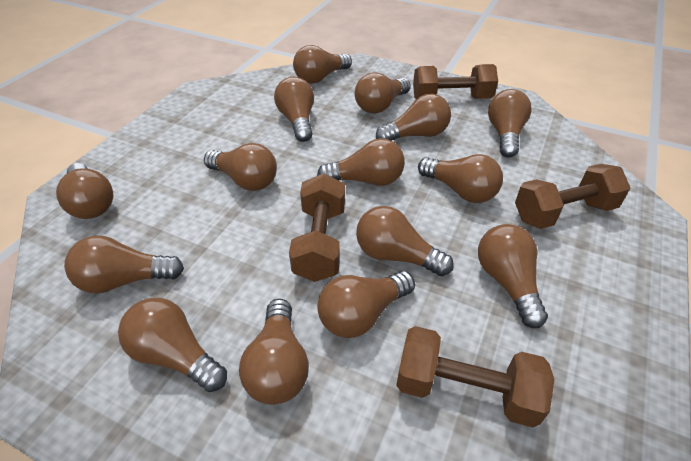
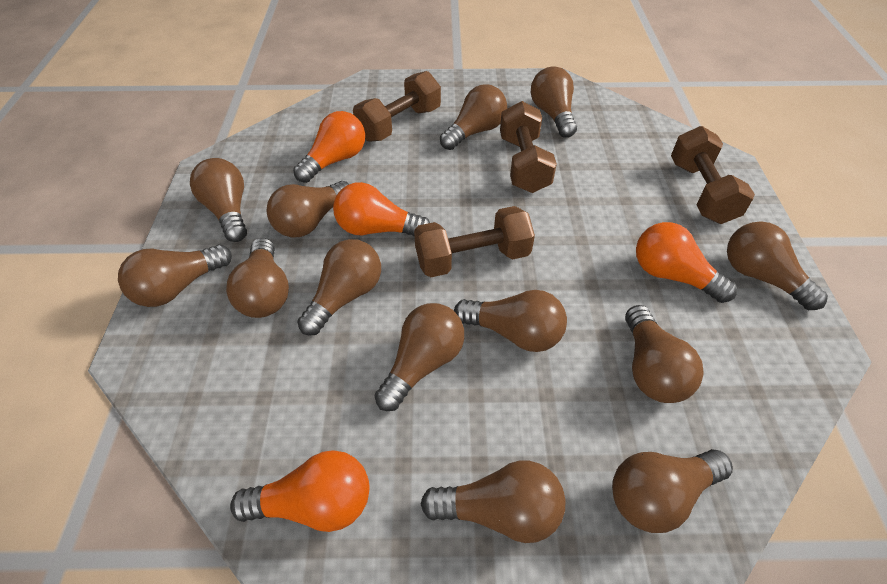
brown light bulb: 15 -> 13
orange light bulb: 0 -> 4

